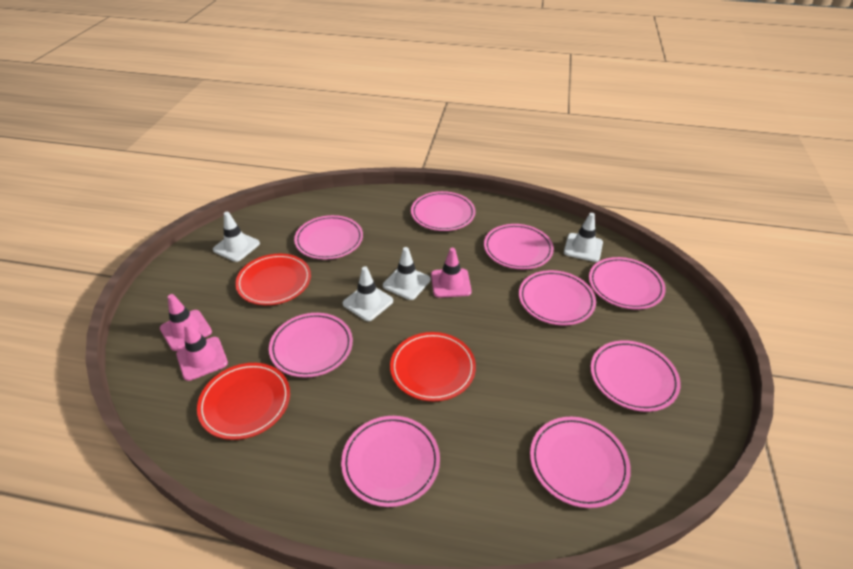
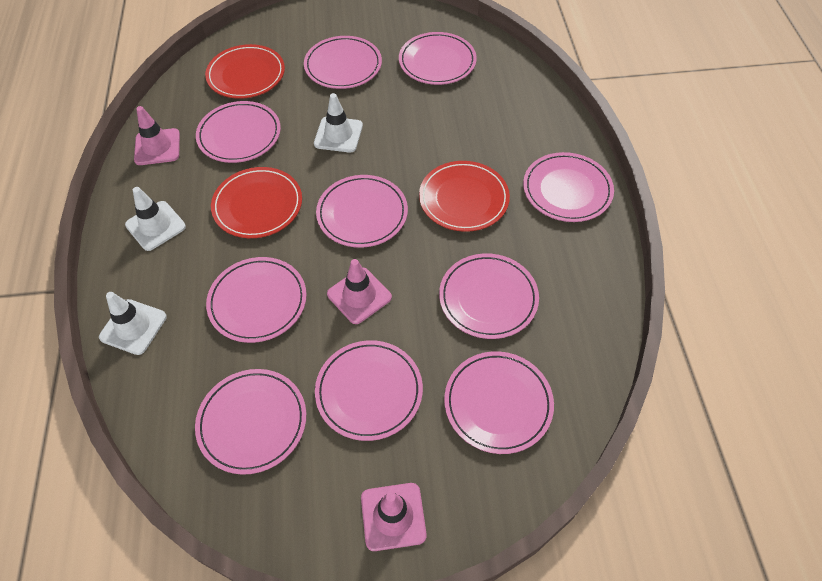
pink plate: 9 -> 10
white traffic cone: 4 -> 3

